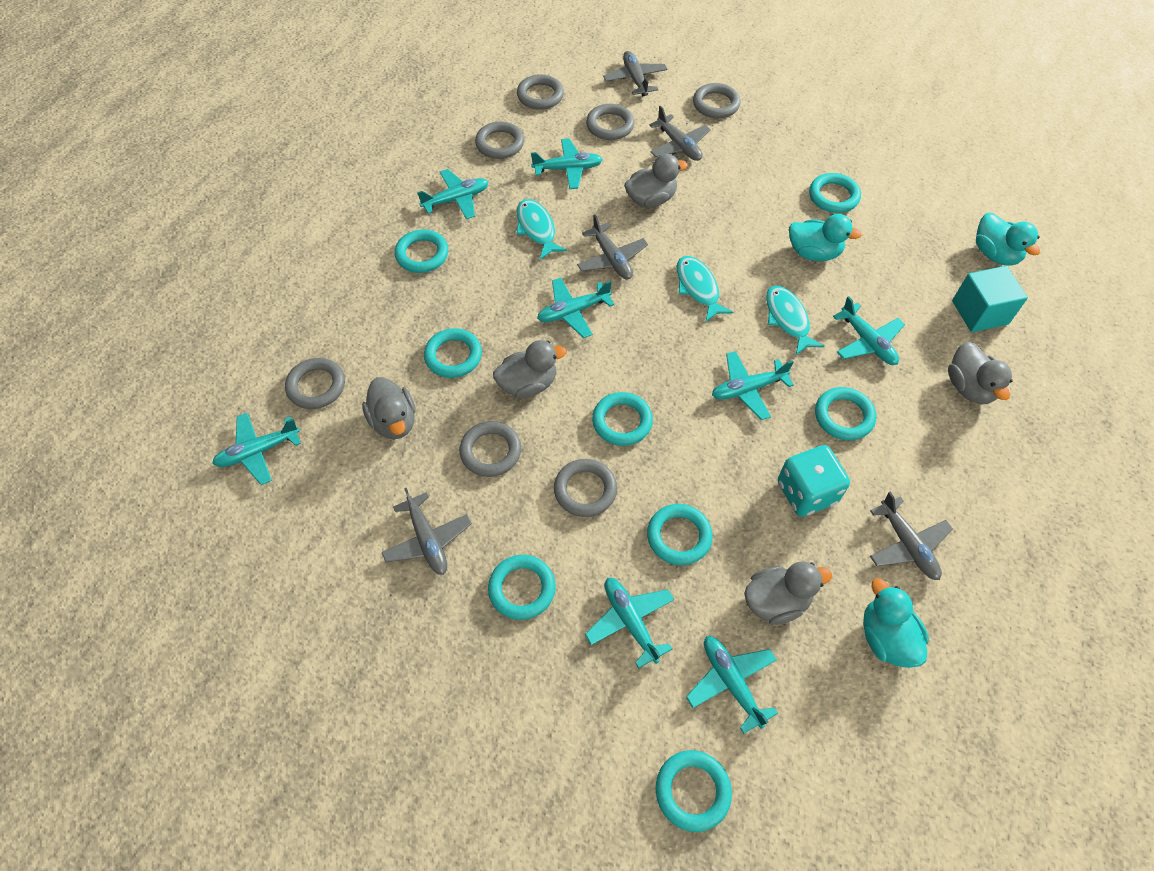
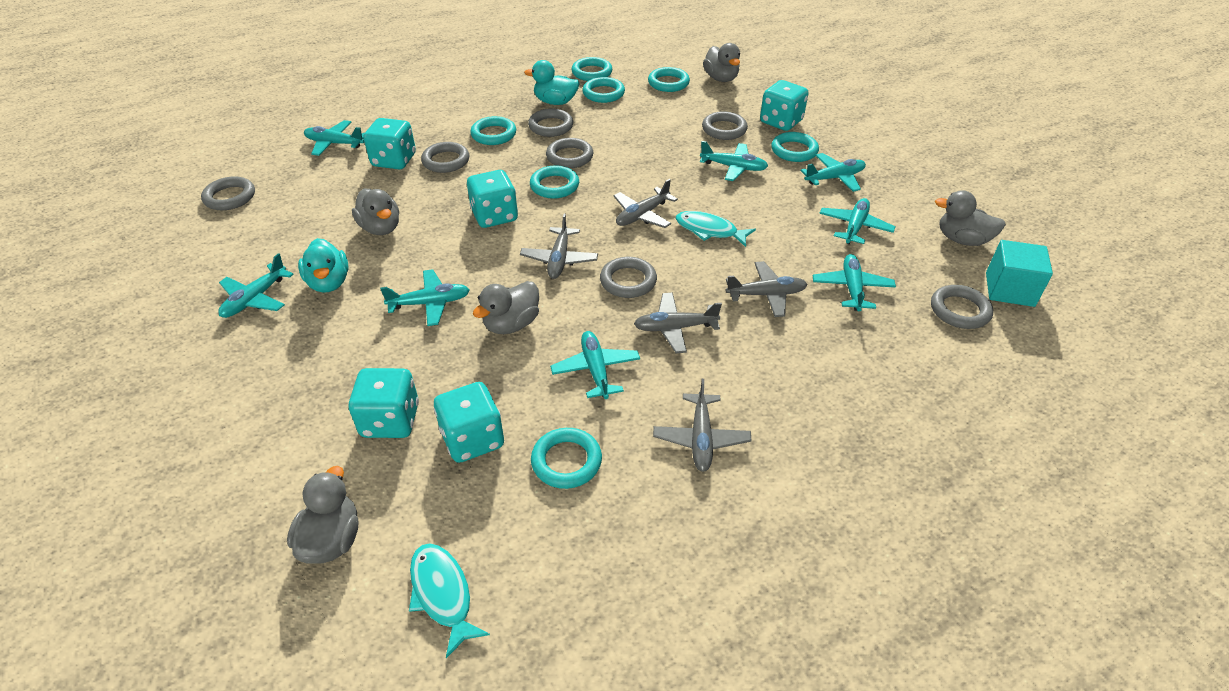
turquoise dice: 1 -> 5
turquoise duck: 3 -> 2
turquoise fish: 3 -> 2
turquoise ring: 8 -> 7

